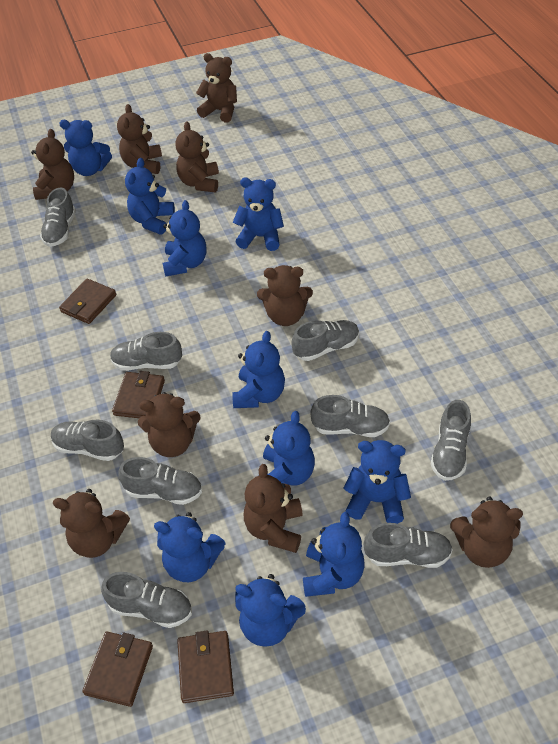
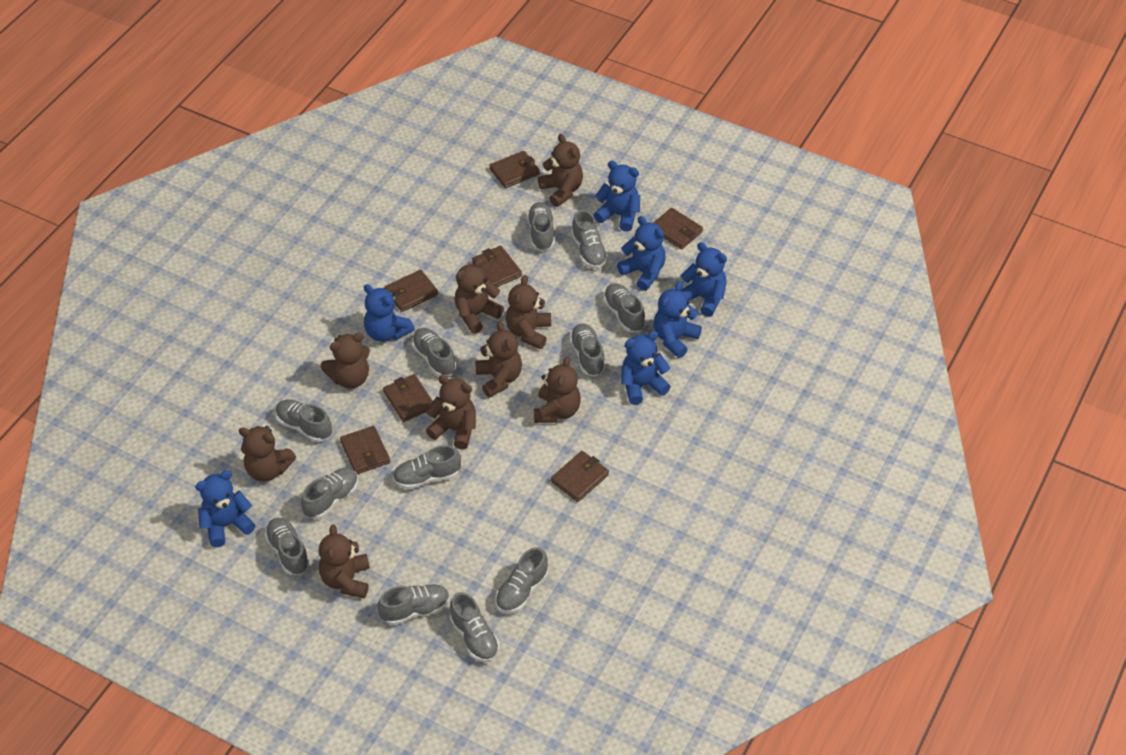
blue teddy bear: 10 -> 7
brown wallet: 4 -> 7
grey shoe: 9 -> 12

